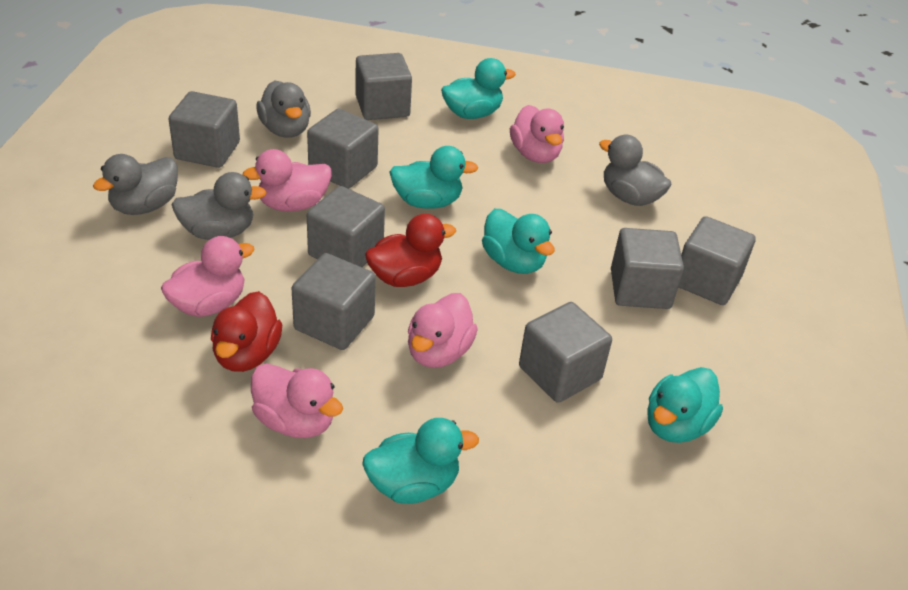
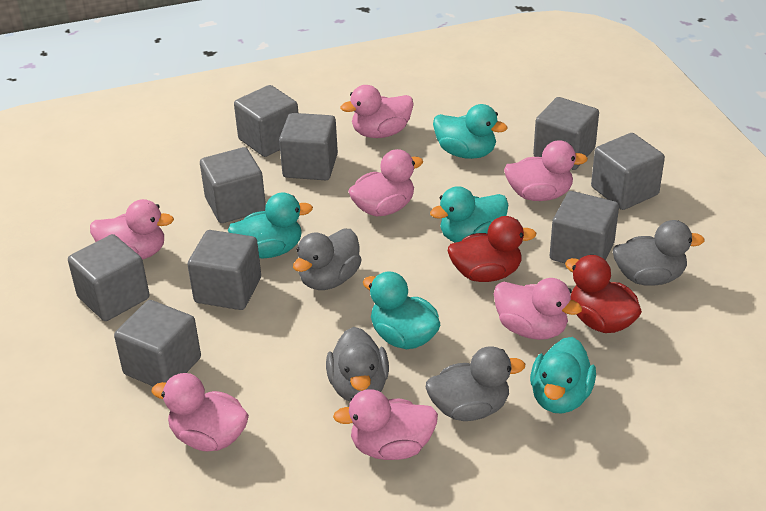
grey cube: 8 -> 9
pink duck: 5 -> 7

